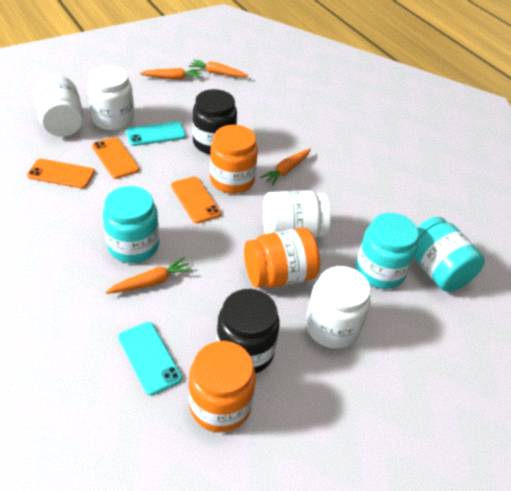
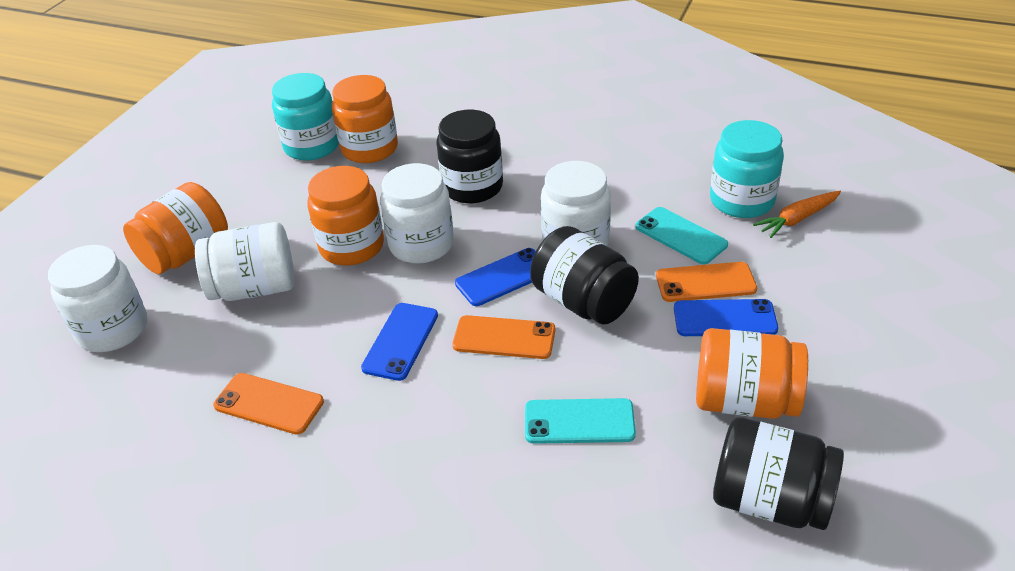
black jar: 2 -> 3
blue phone: 0 -> 3
orange carrot: 4 -> 1
orange jar: 3 -> 4
turquoise jar: 3 -> 2

